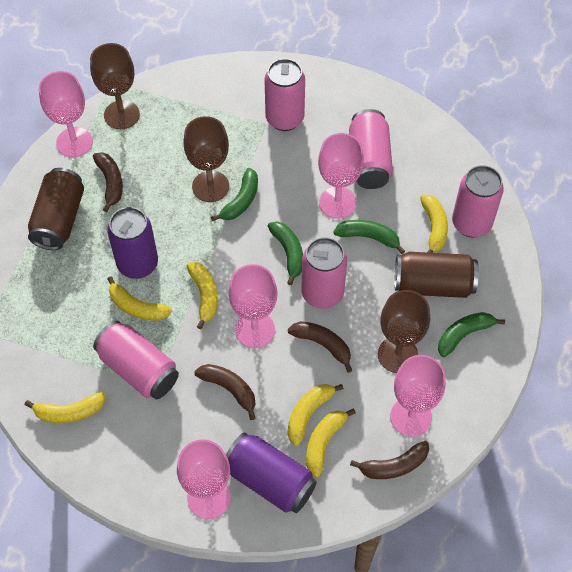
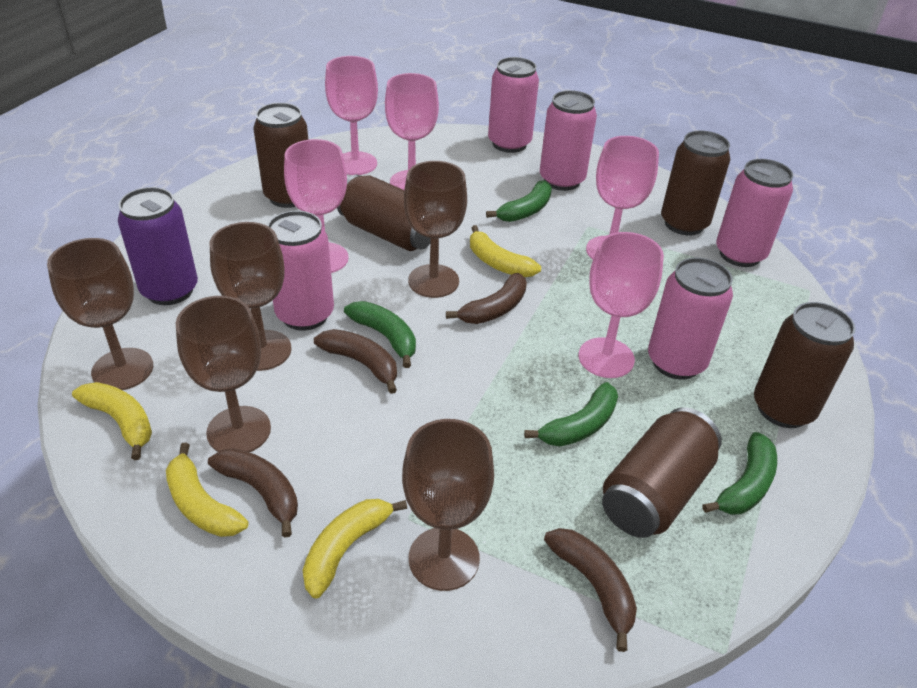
brown can: 2 -> 5
brown goblet: 3 -> 5
purple can: 2 -> 1
yellow banana: 6 -> 4

